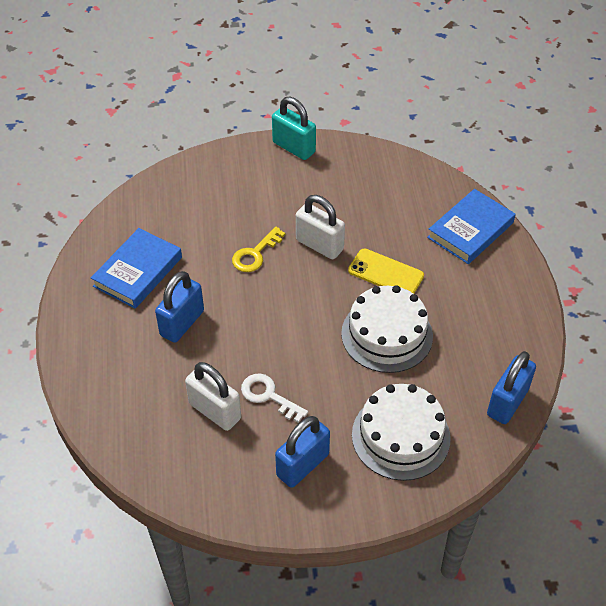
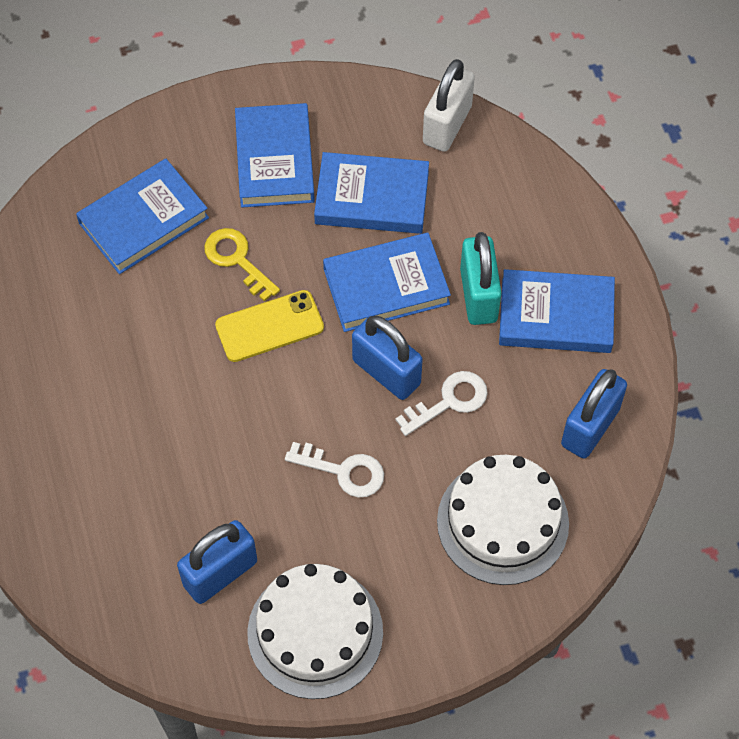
blue book: 2 -> 5
white key: 1 -> 2
white padlock: 2 -> 1

